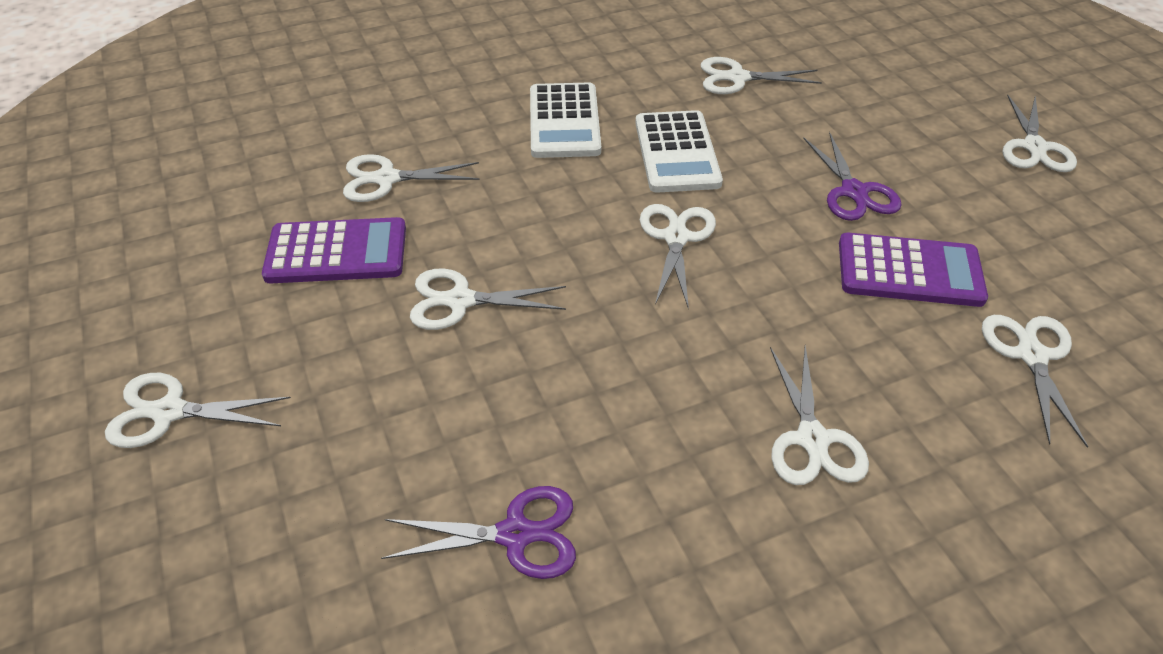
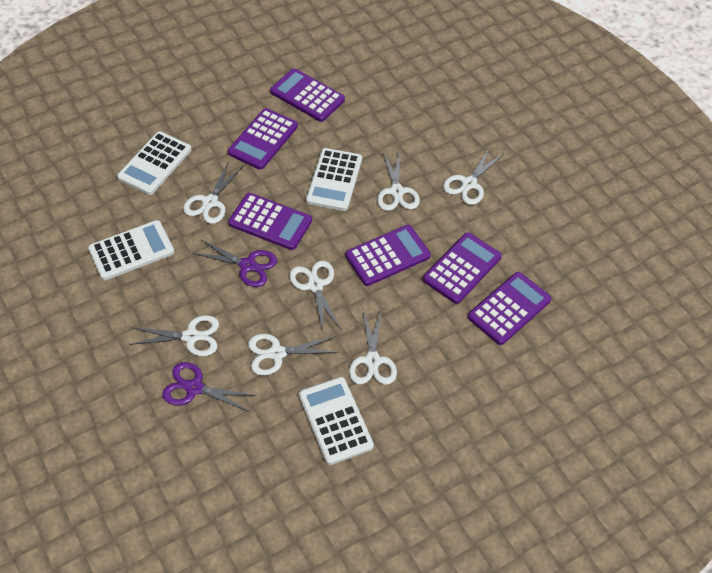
purple calculator: 2 -> 6
white calculator: 2 -> 4
white scissors: 8 -> 7

